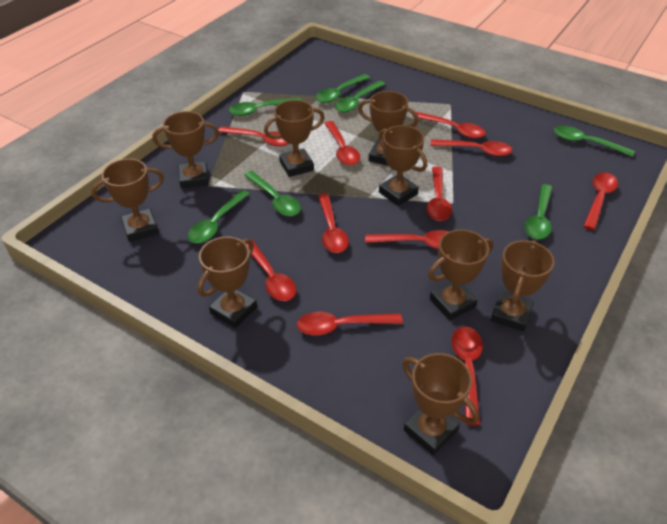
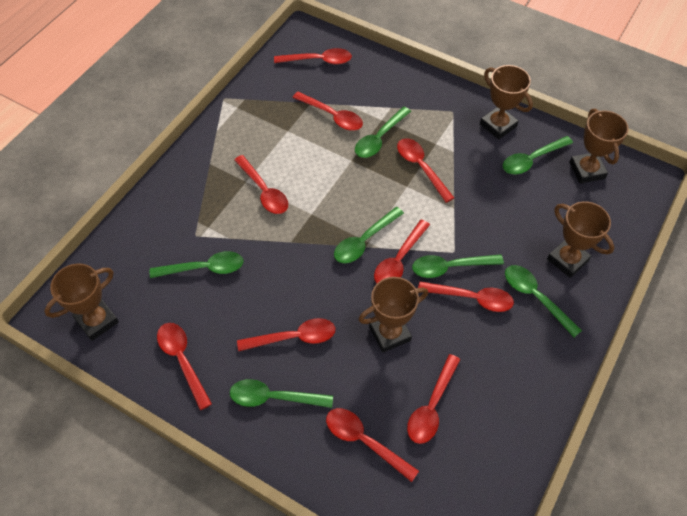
brown trophy: 9 -> 5
red spoon: 11 -> 10

